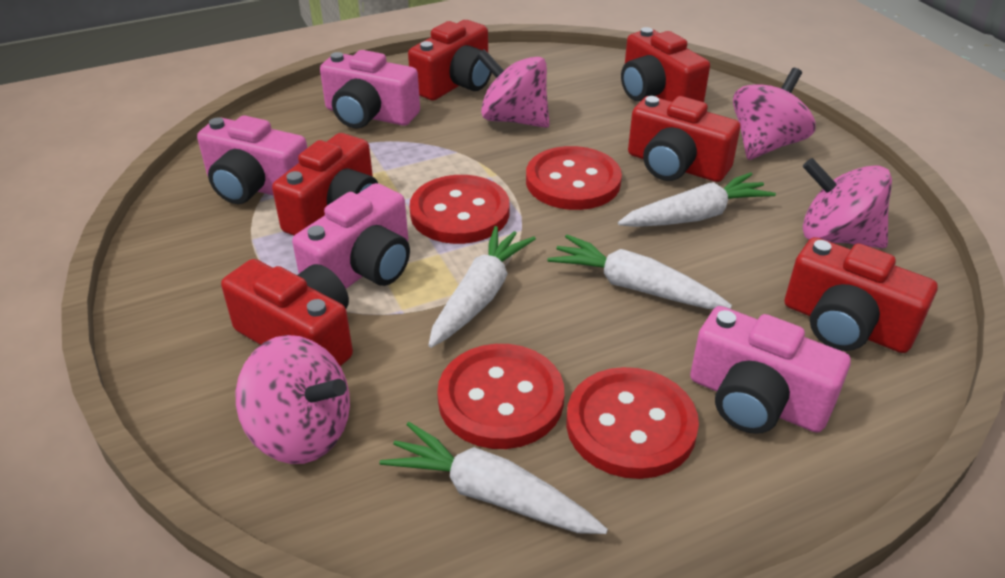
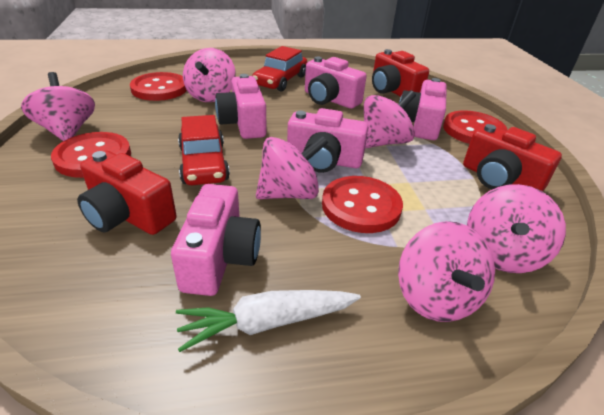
pink camera: 4 -> 5
pink spinning top: 4 -> 6
red camera: 6 -> 3
red car: 0 -> 2
white carrot: 4 -> 1

